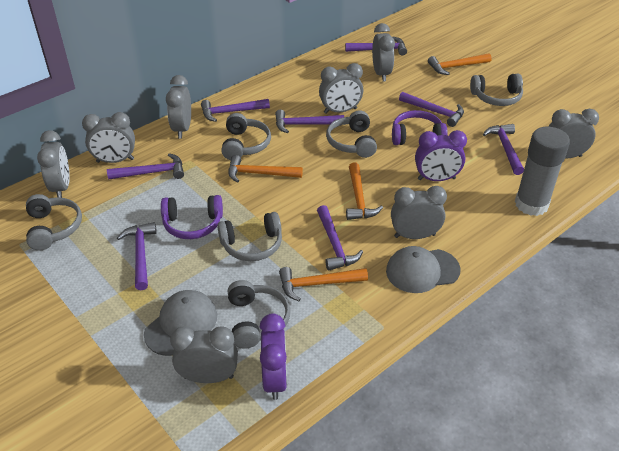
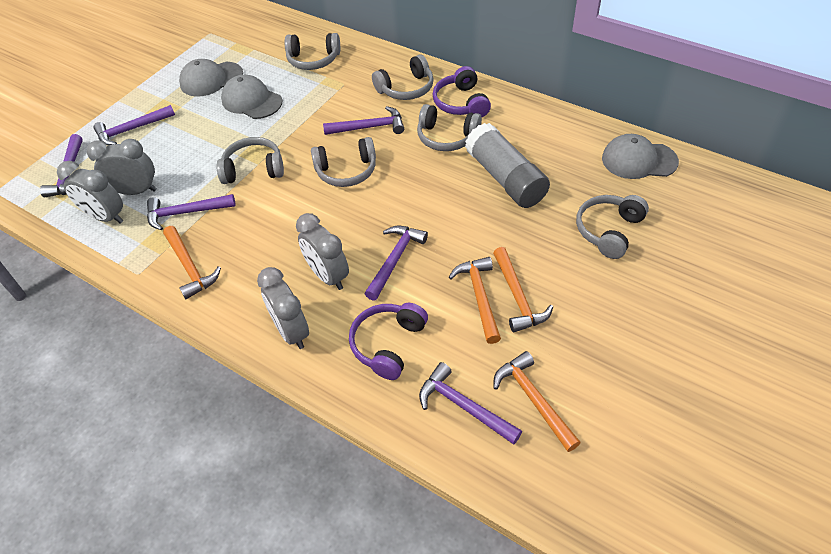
grey cap: 2 -> 3
grey clock: 8 -> 4
purple clock: 2 -> 0
purple hammer: 8 -> 6

